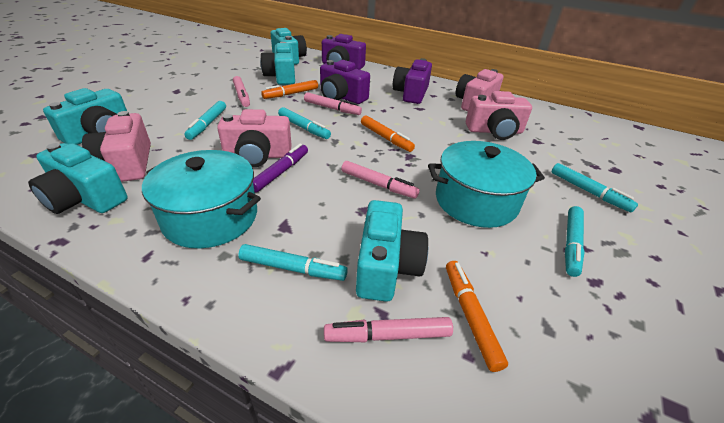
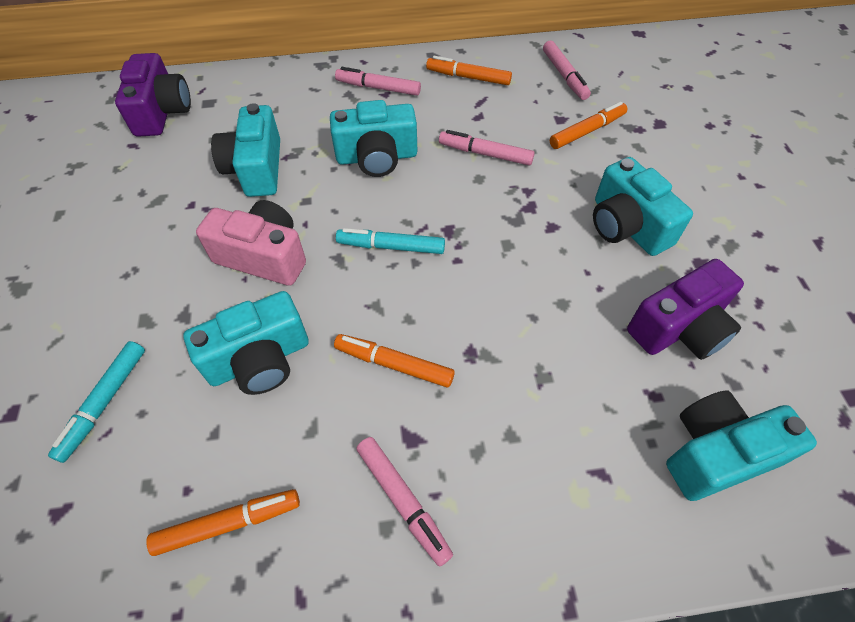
orange marker: 3 -> 4
pink camera: 4 -> 1
purple camera: 3 -> 2
purple marker: 1 -> 0
turquoise marker: 5 -> 2
turquoise pot: 2 -> 0

